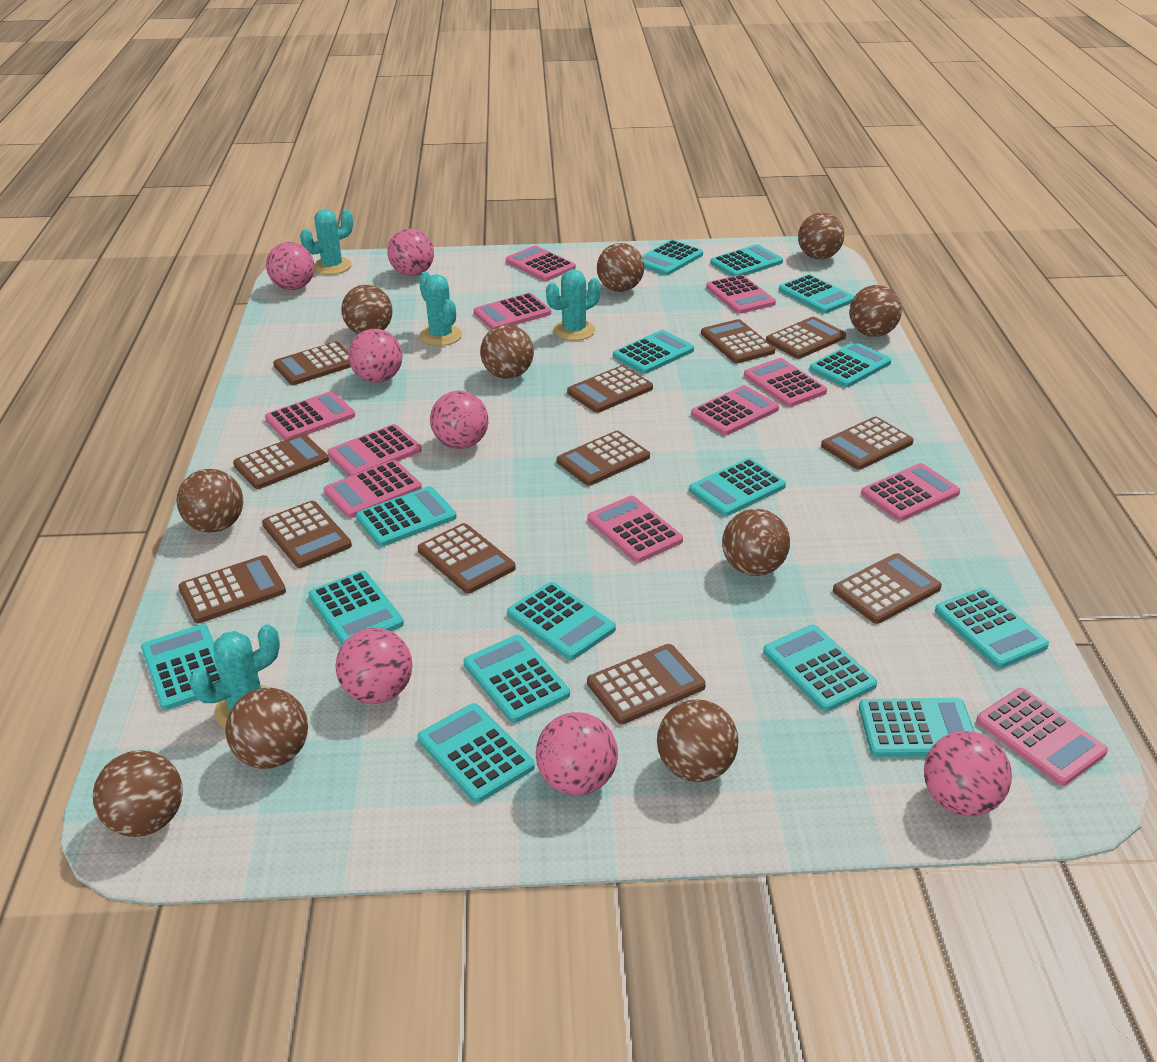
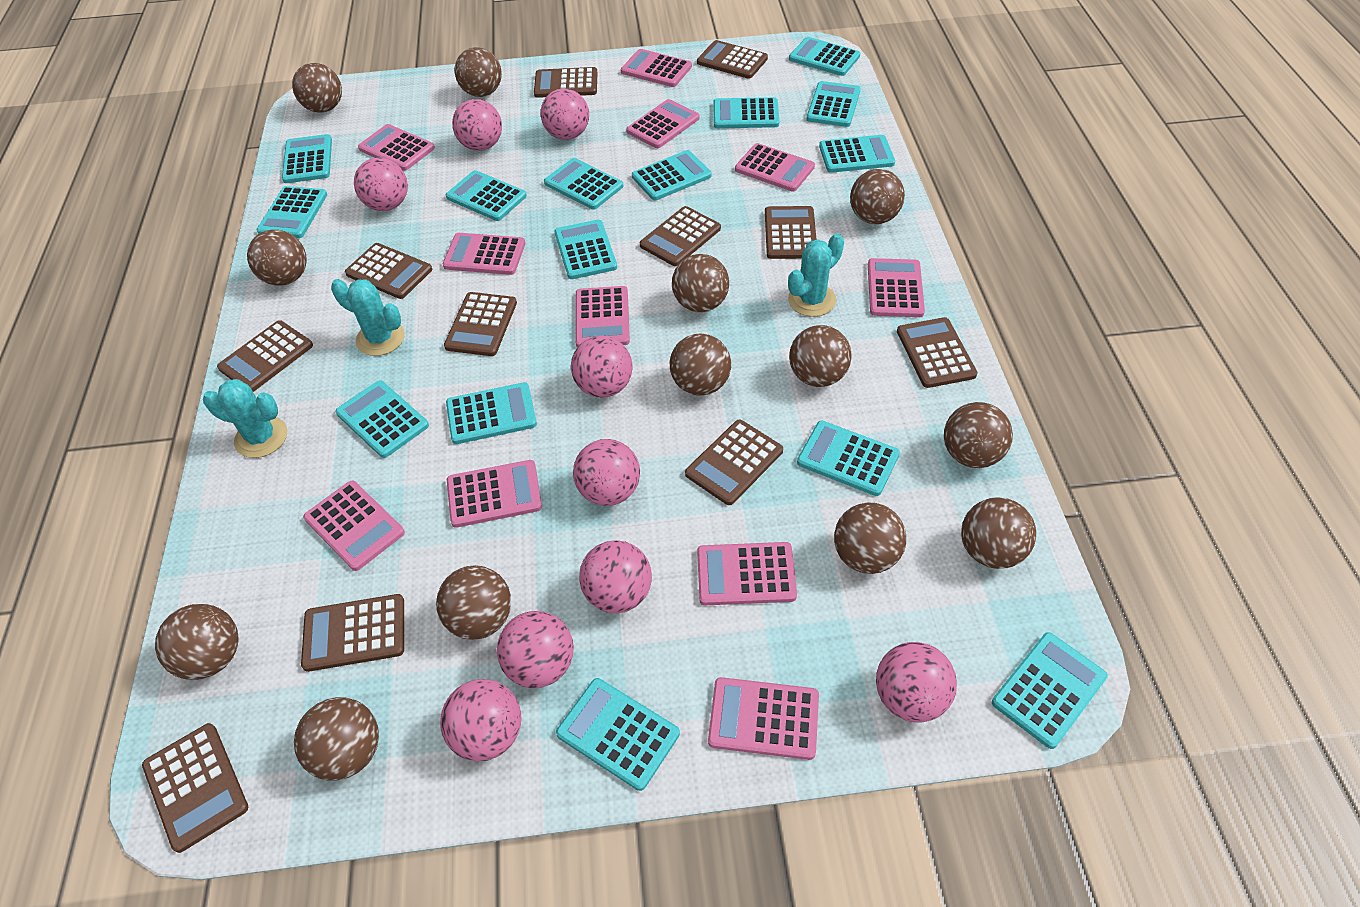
brown ball: 10 -> 13
brown calculator: 12 -> 11
pink ball: 7 -> 9
turquoise cactus: 4 -> 3

